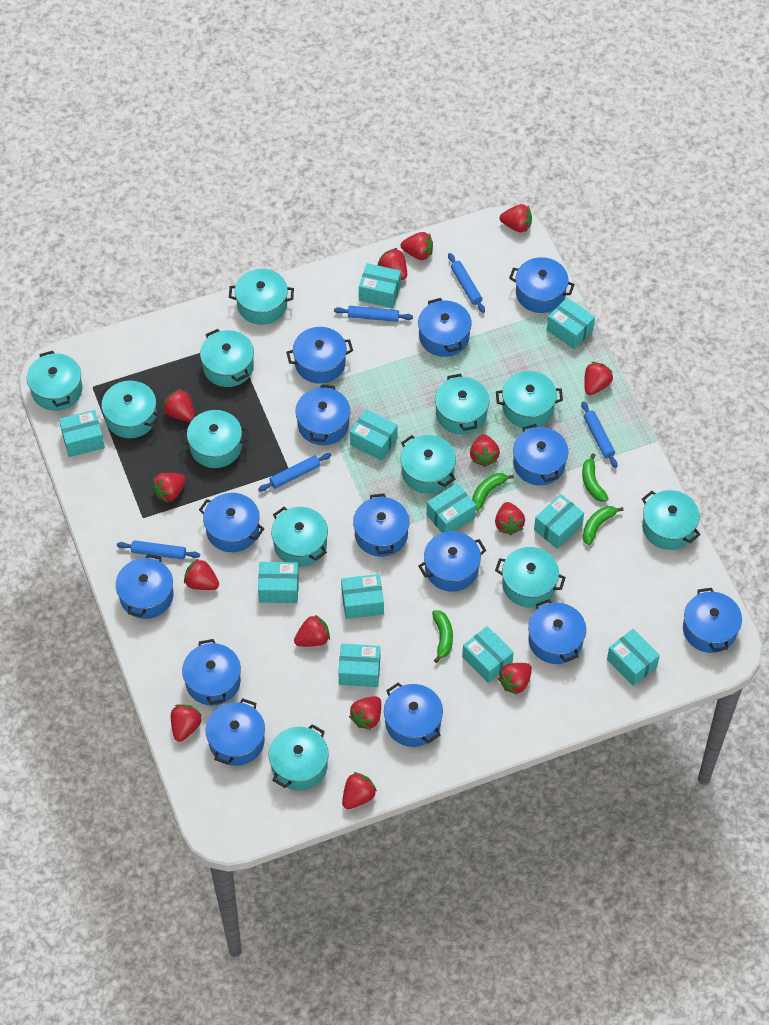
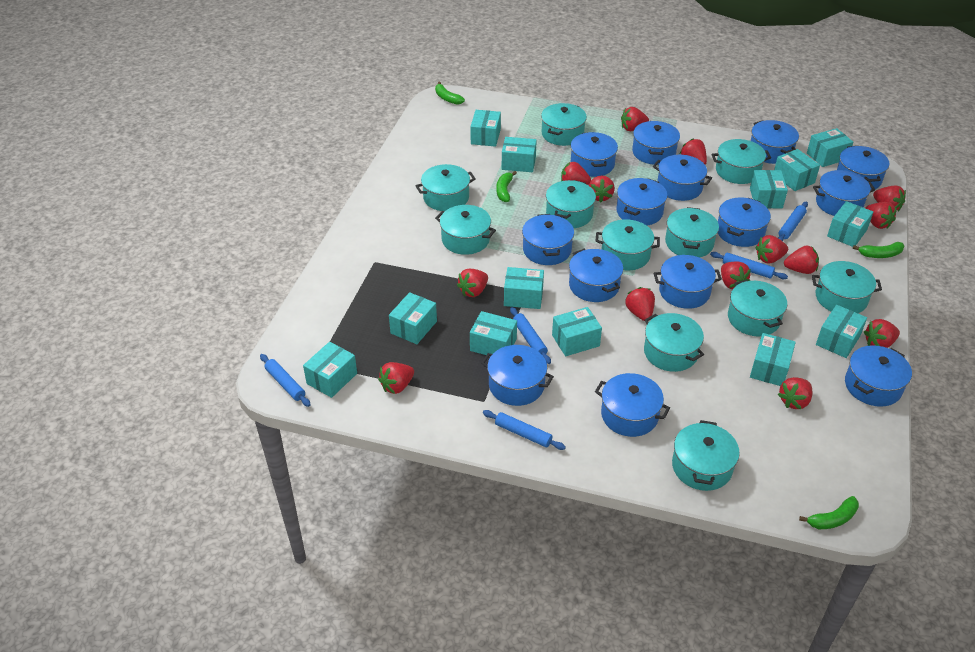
turquoise box: 11 -> 13
turquoise pot: 12 -> 11

